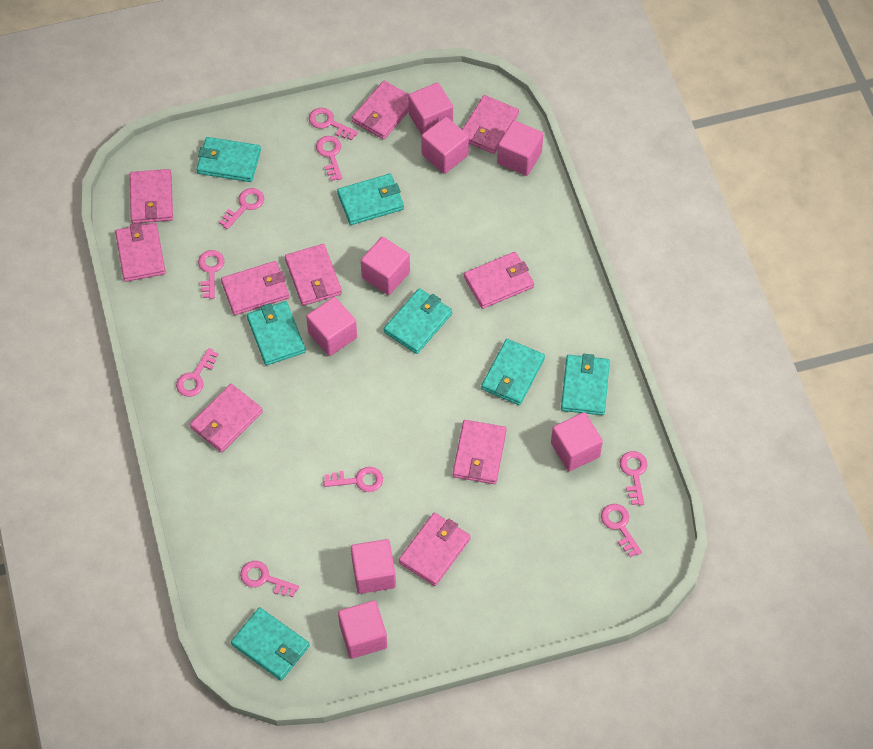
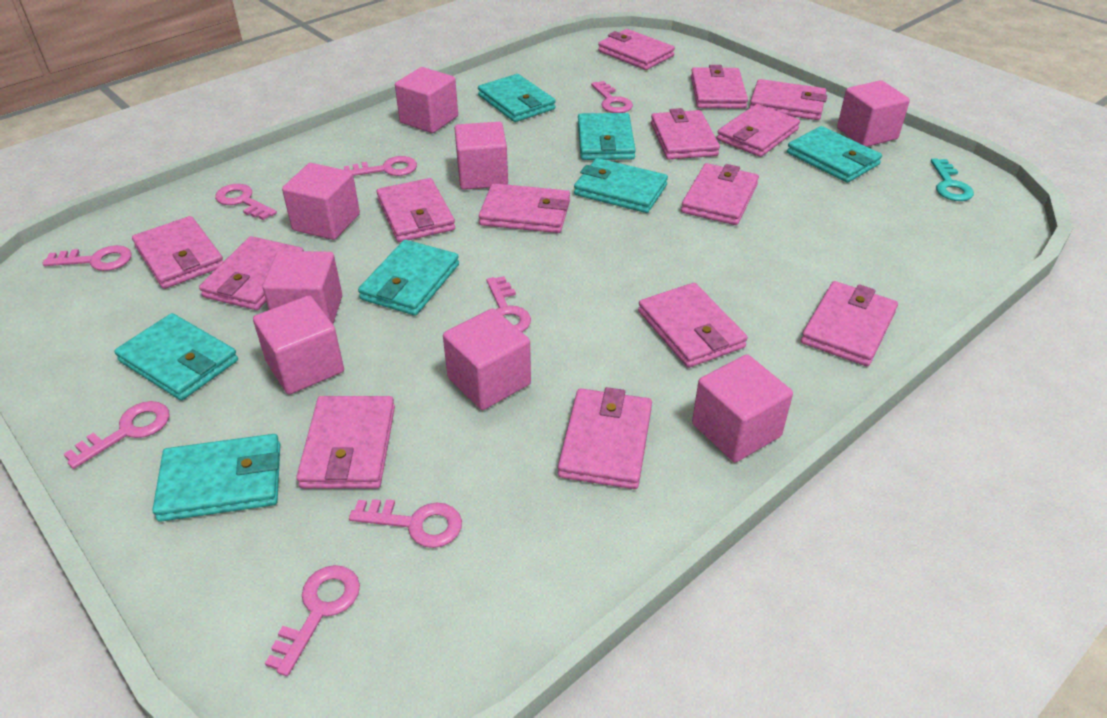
pink key: 9 -> 8
pink wallet: 10 -> 14
turquoise key: 0 -> 1

